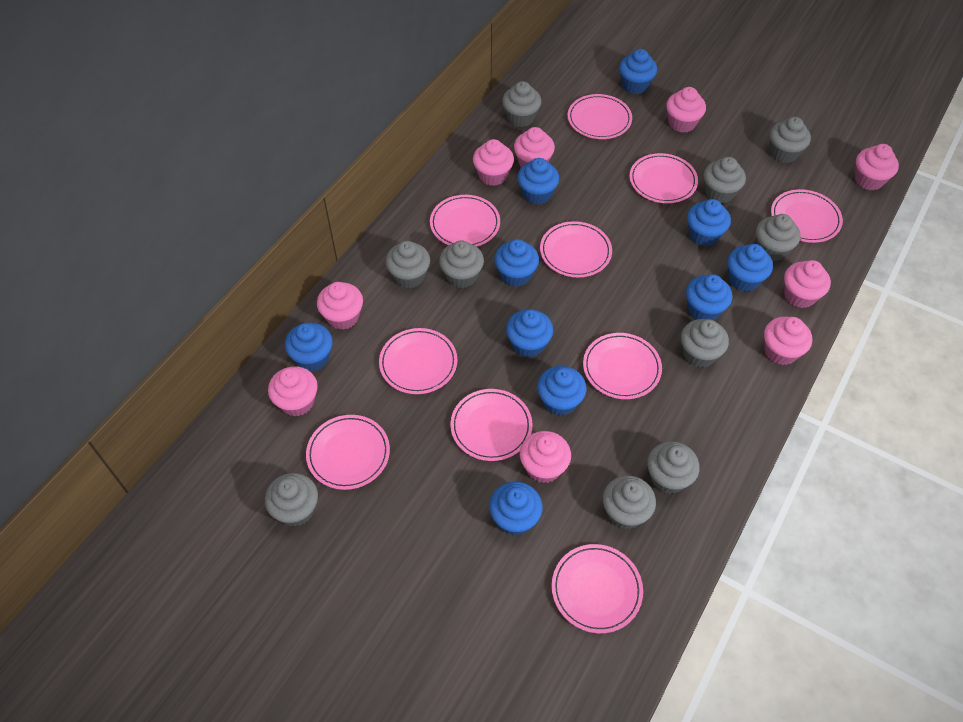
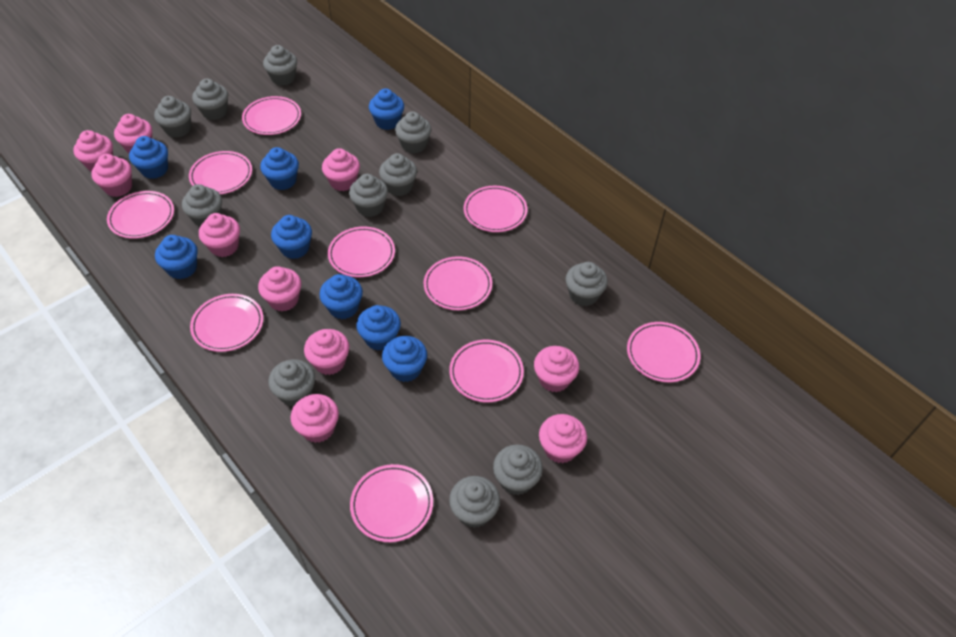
blue cupcake: 10 -> 8
grey cupcake: 10 -> 11
pink cupcake: 9 -> 10

